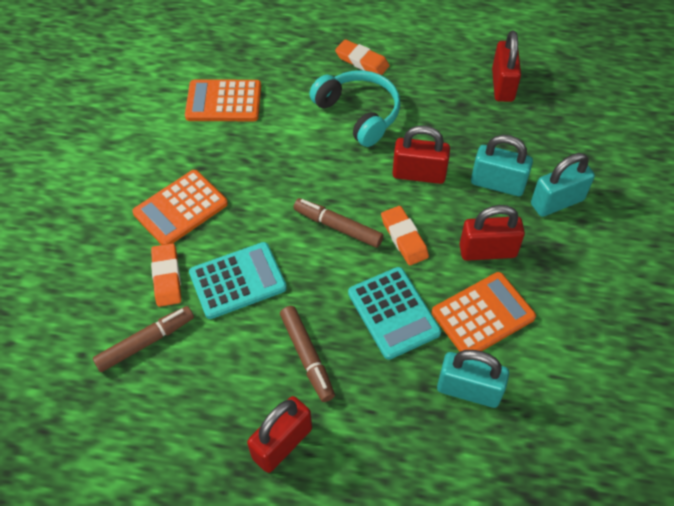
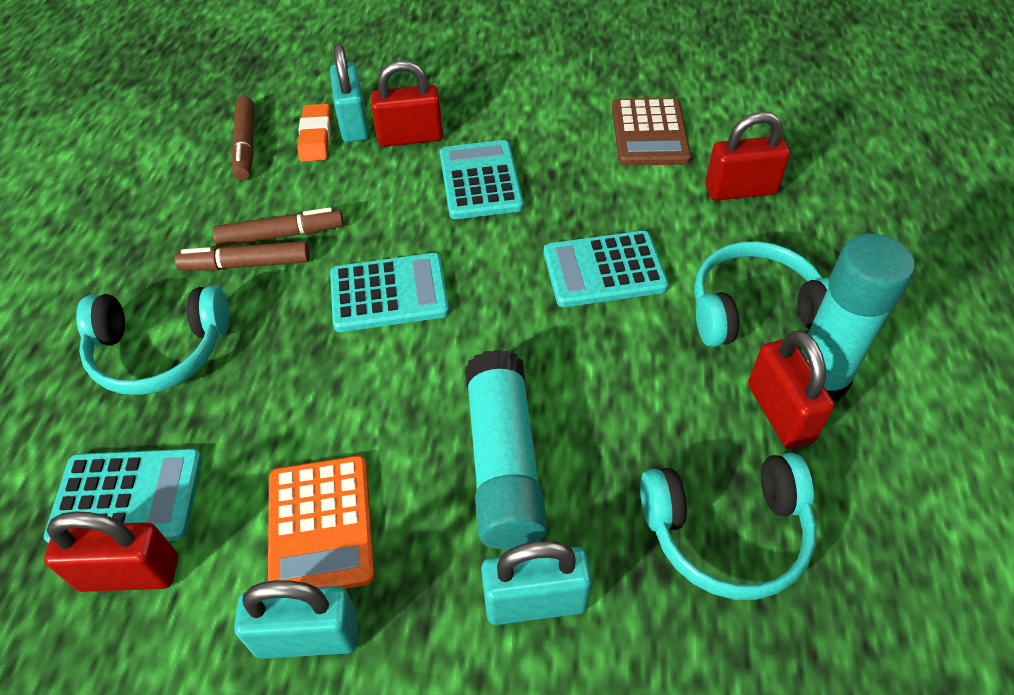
brown calculator: 0 -> 1
orange calculator: 3 -> 1
orange eraser: 3 -> 1
turquoise calculator: 2 -> 4
turquoise glue stick: 0 -> 2
turquoise headphones: 1 -> 3

